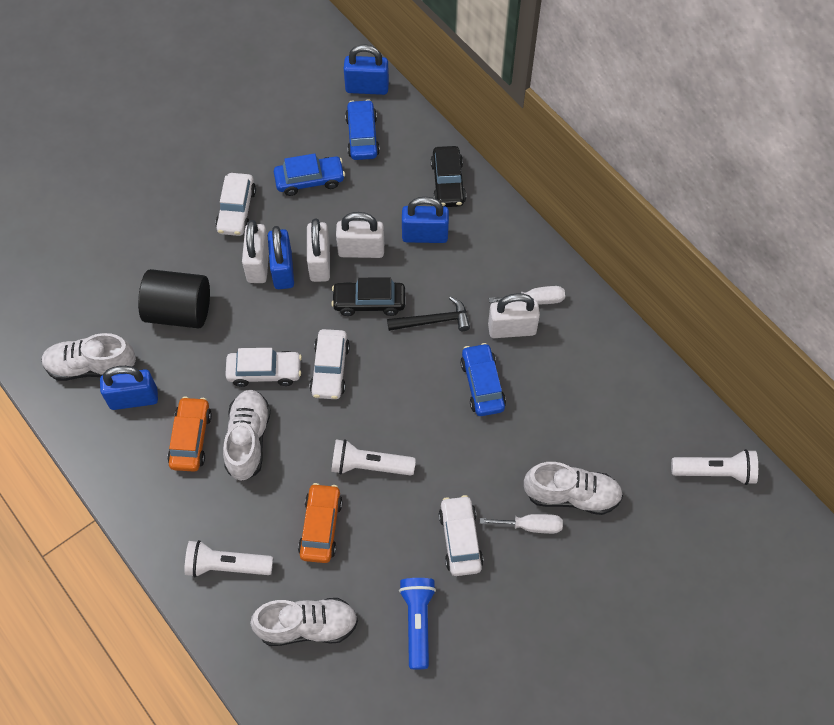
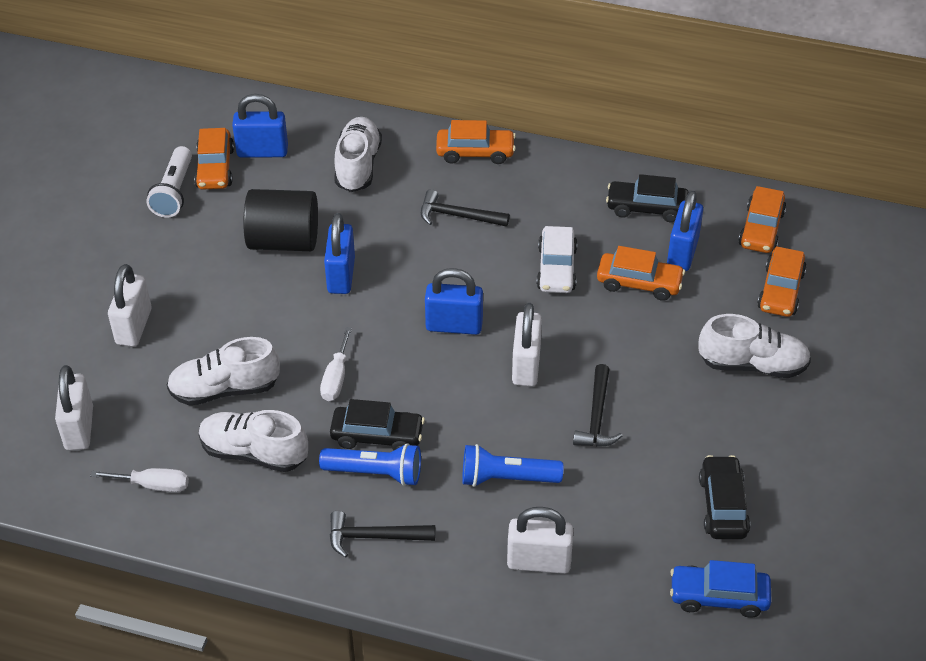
black car: 2 -> 3
black hammer: 1 -> 3
blue car: 3 -> 1
blue flashlight: 1 -> 2
orange car: 2 -> 5
white car: 4 -> 1
white flashlight: 3 -> 1

